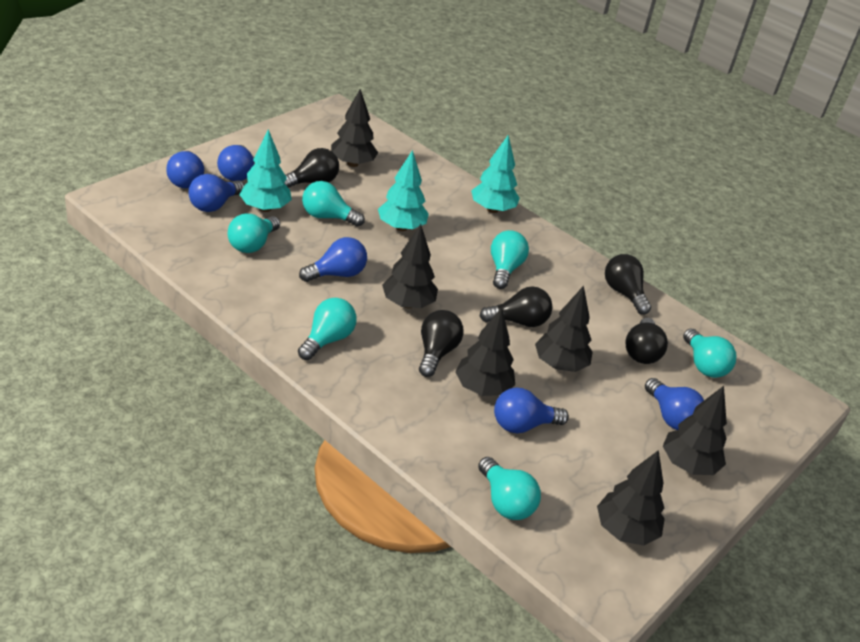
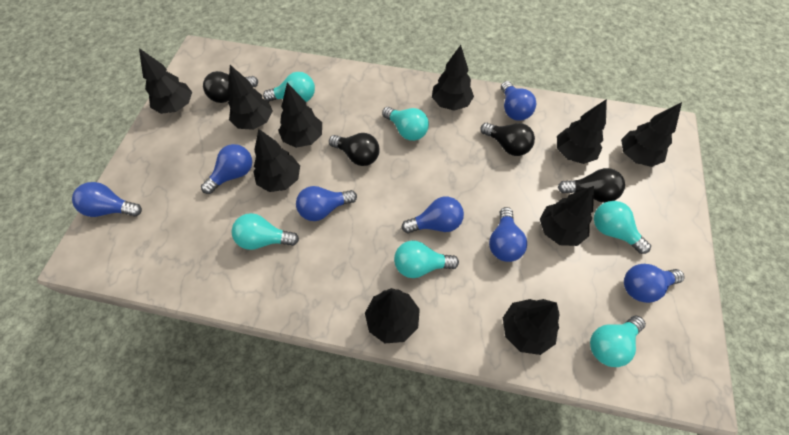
black light bulb: 5 -> 4
black tree: 6 -> 10
blue light bulb: 6 -> 7
turquoise tree: 3 -> 0

